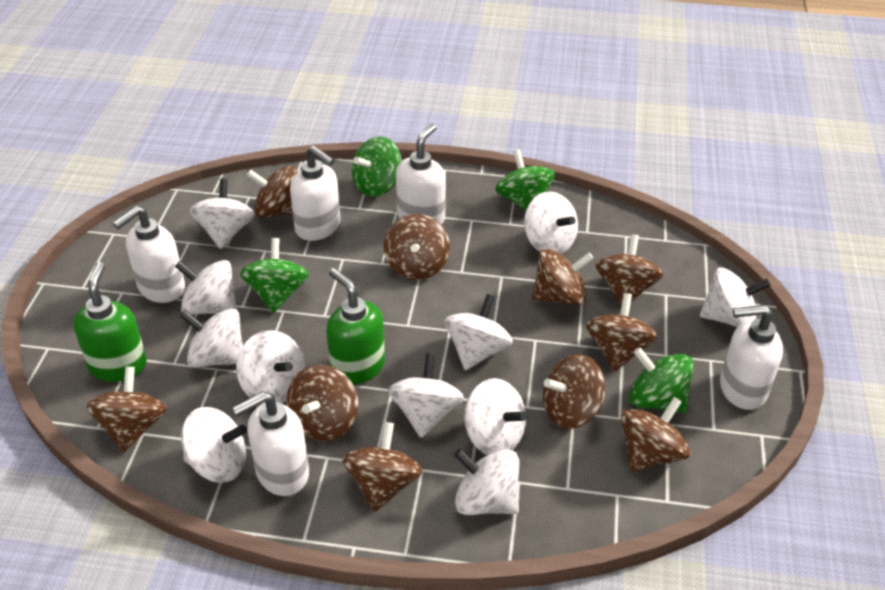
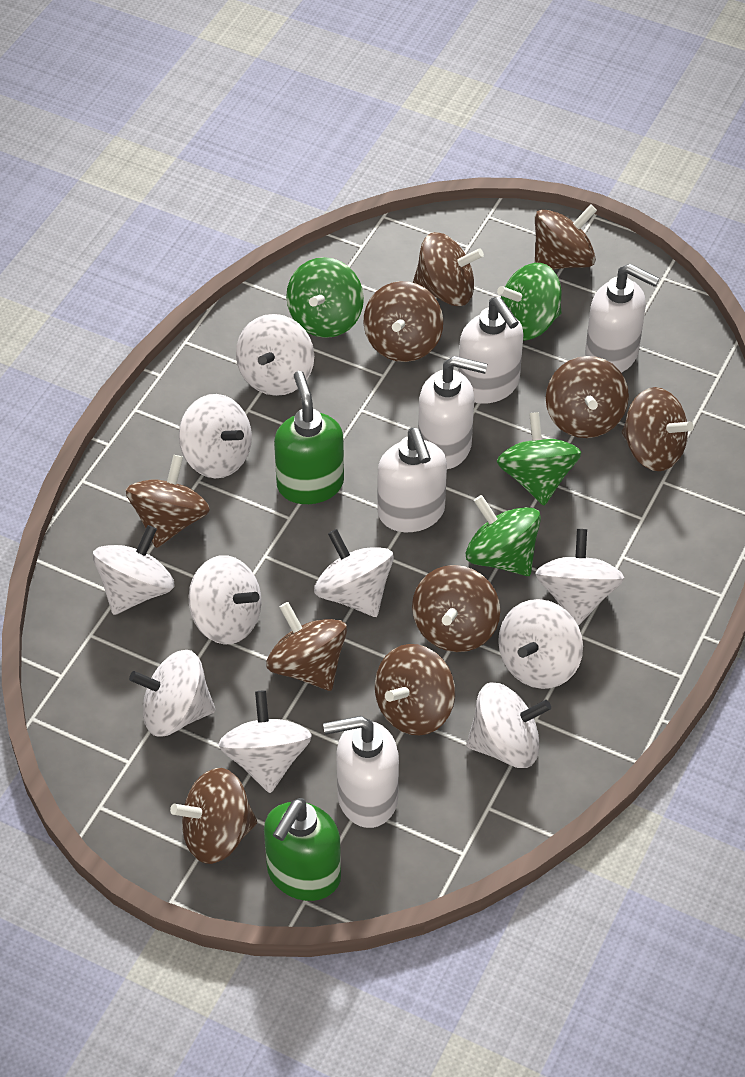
white spinning top: 11 -> 10

